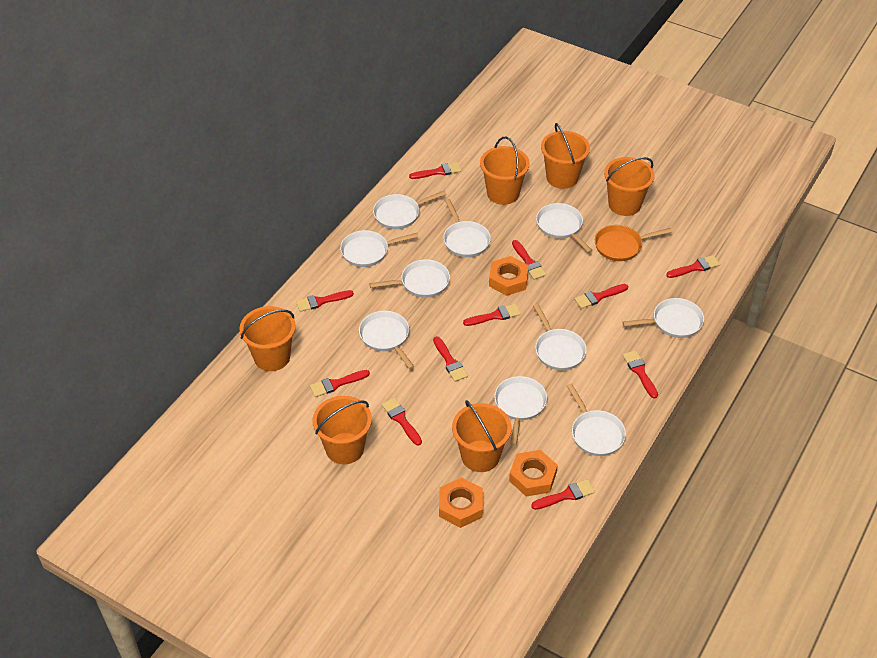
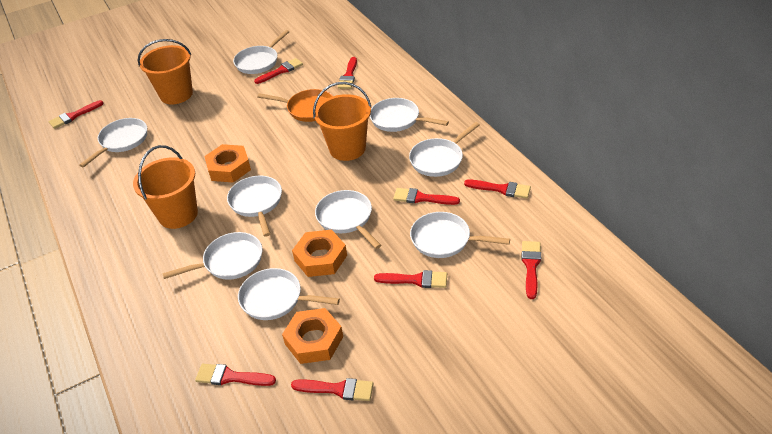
orange bucket: 6 -> 3
red brush: 11 -> 9
white pan: 10 -> 9

